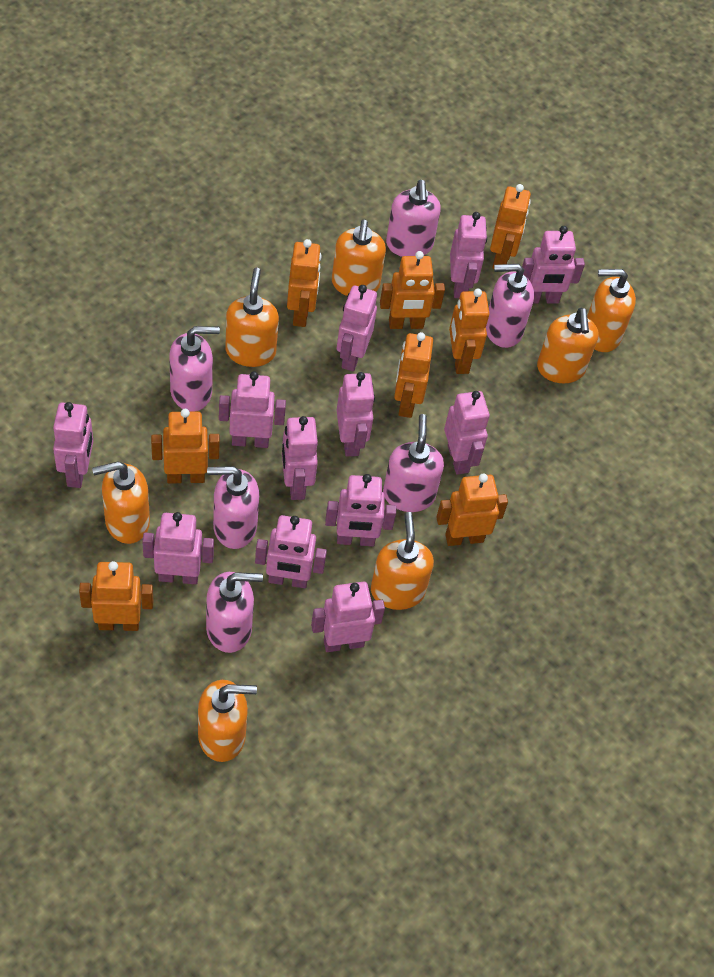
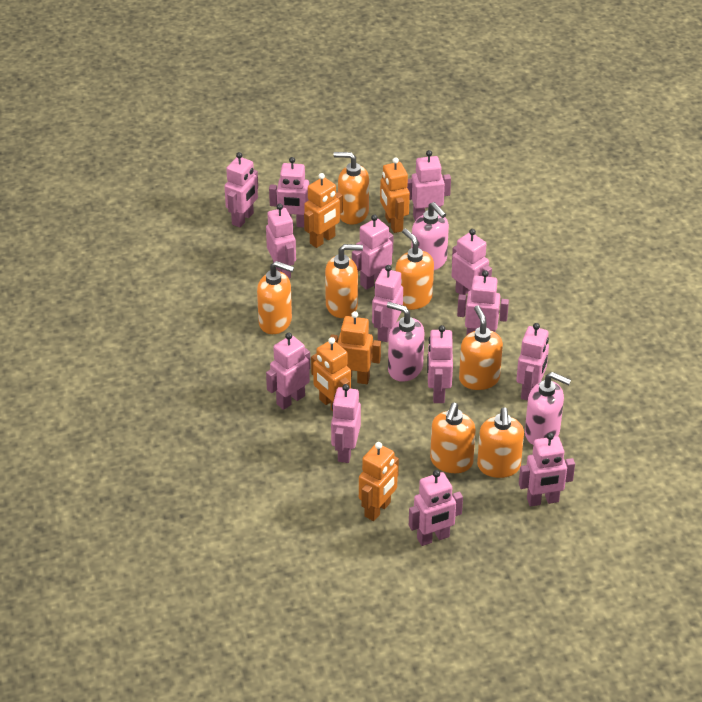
orange robot: 8 -> 5
pink robot: 12 -> 14
pink soap dispenser: 6 -> 3

